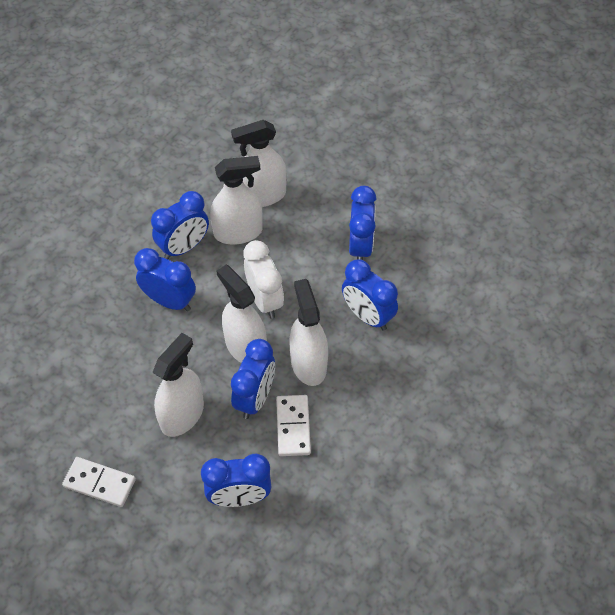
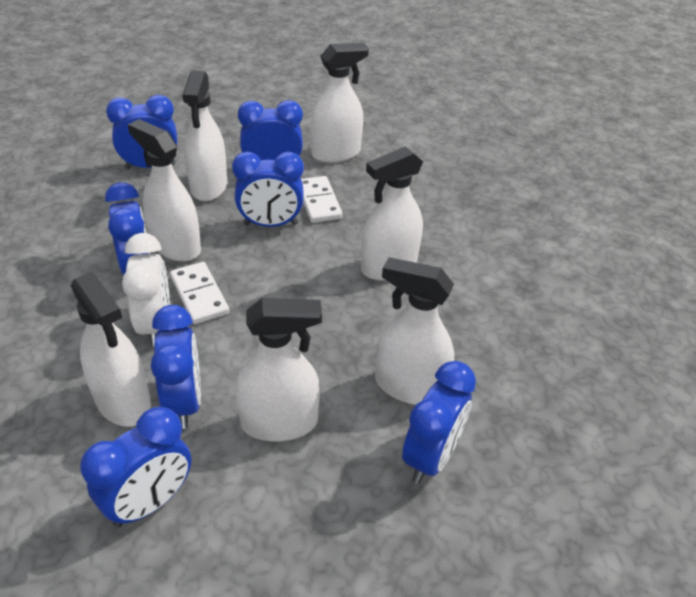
blue clock: 6 -> 7
white spray bottle: 5 -> 7

